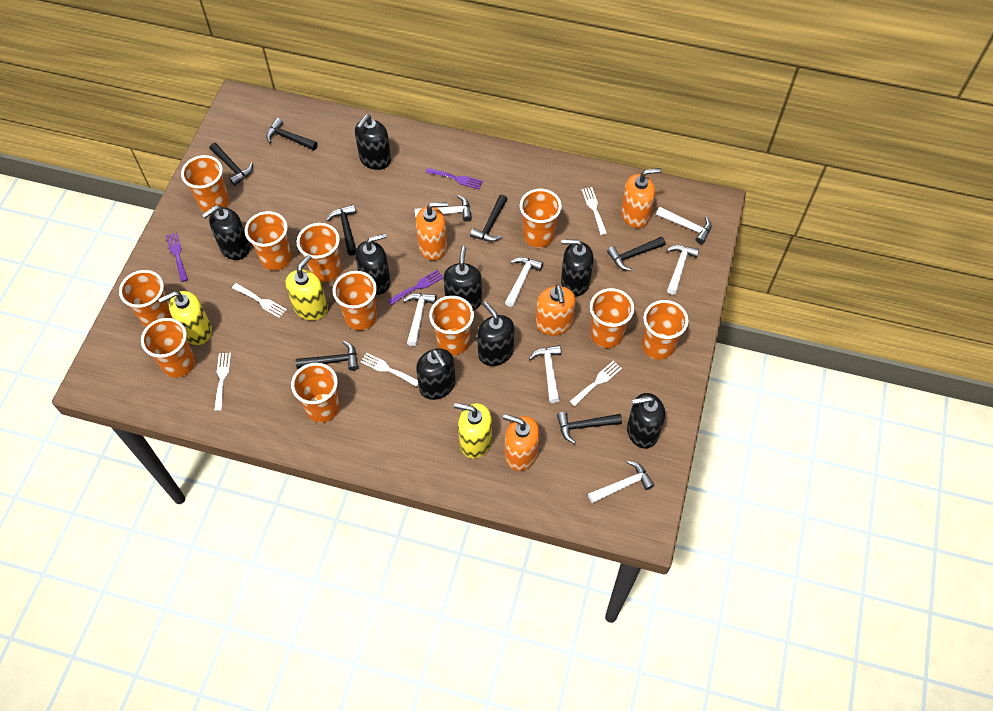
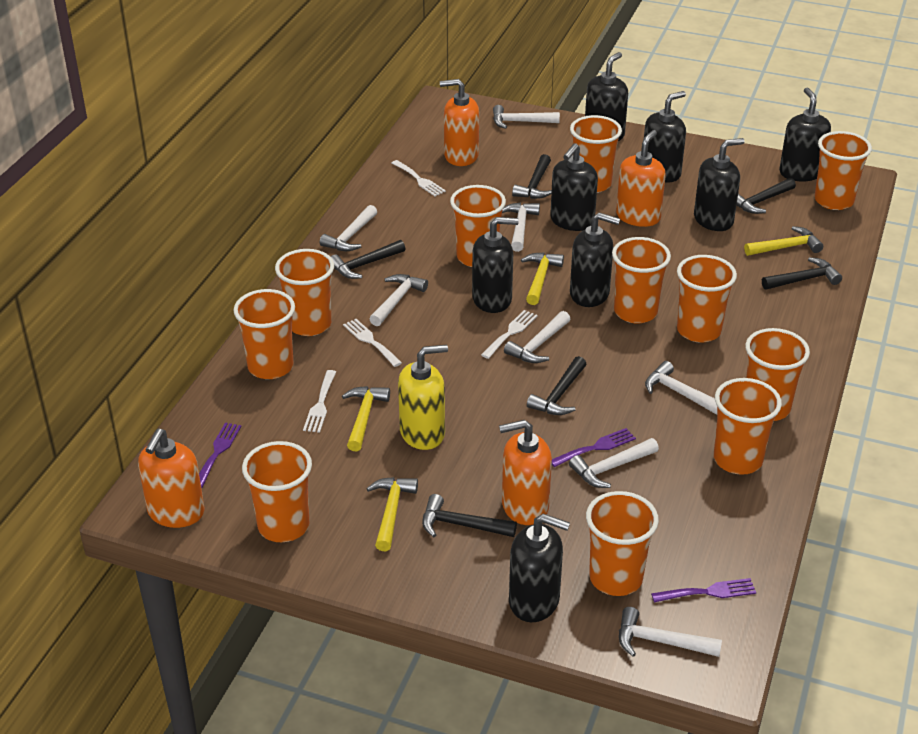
black hammer: 7 -> 6
white fork: 5 -> 4
white hammer: 7 -> 8
yellow hammer: 0 -> 4
yellow soap dispenser: 3 -> 1

